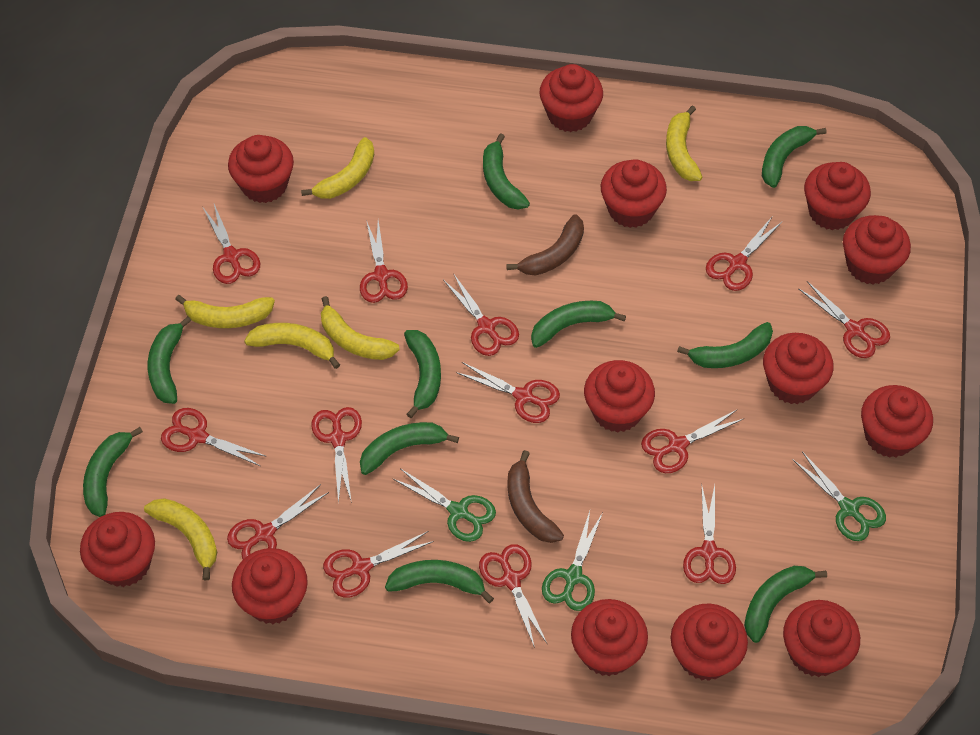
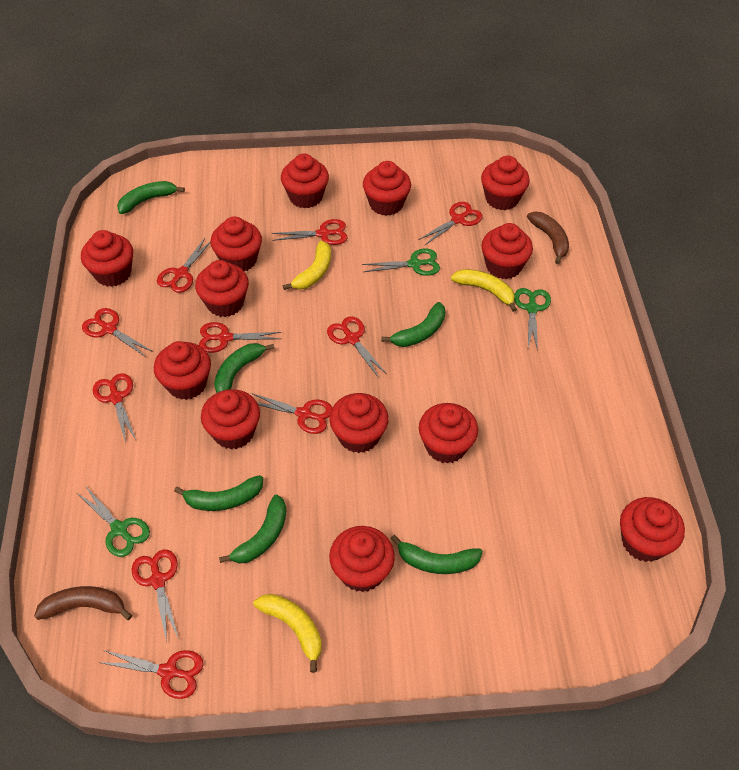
green banana: 10 -> 6
red scissors: 13 -> 10
yellow banana: 6 -> 3

